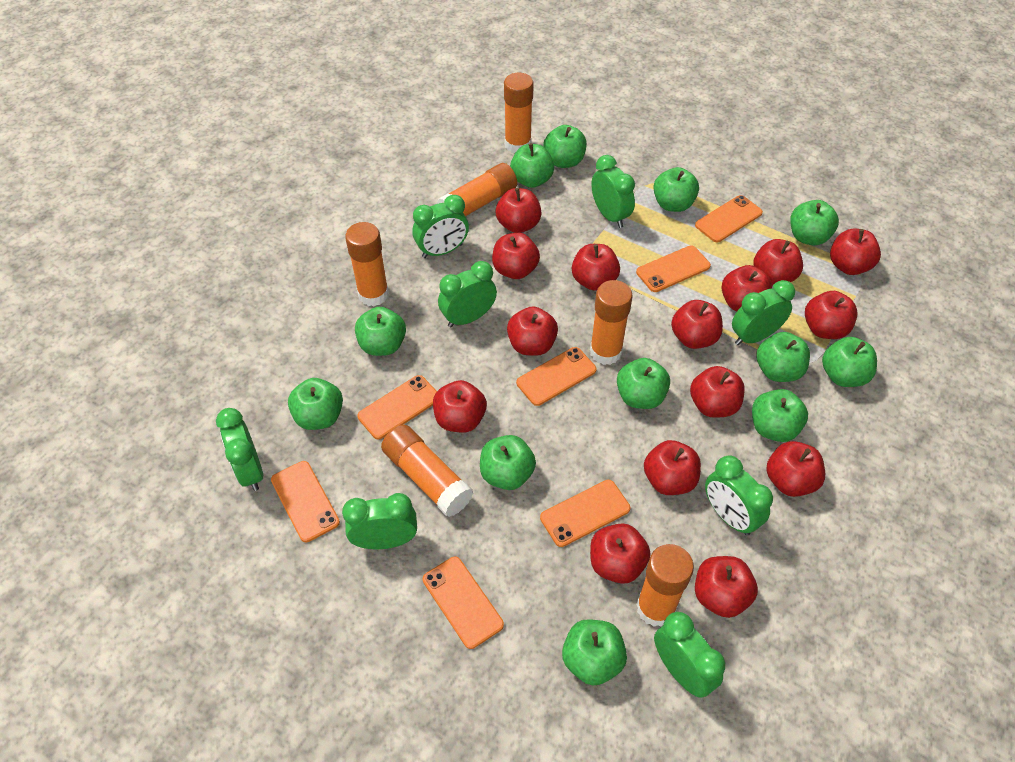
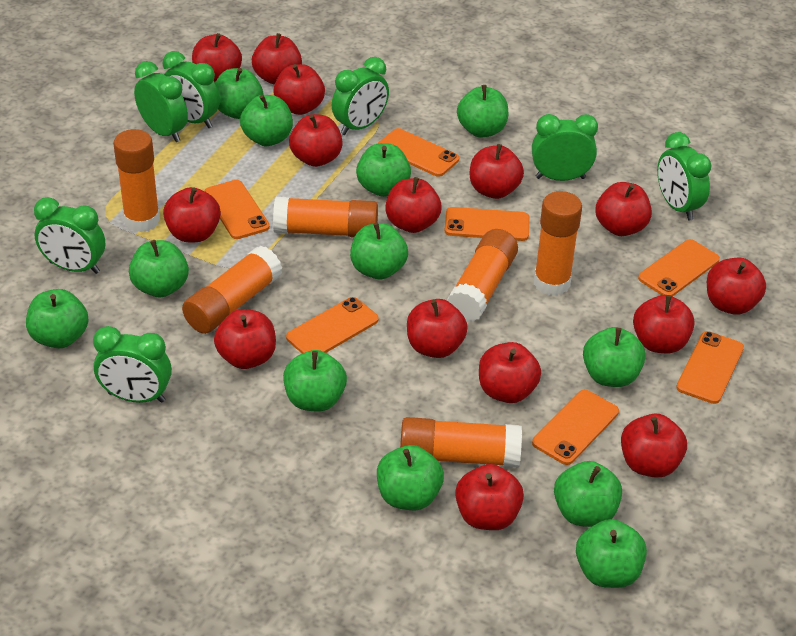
green clock: 8 -> 7

